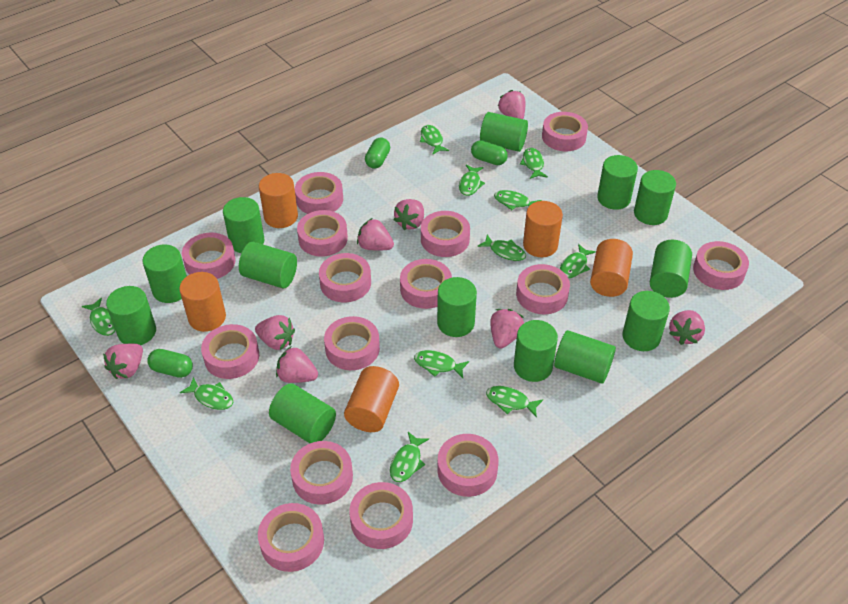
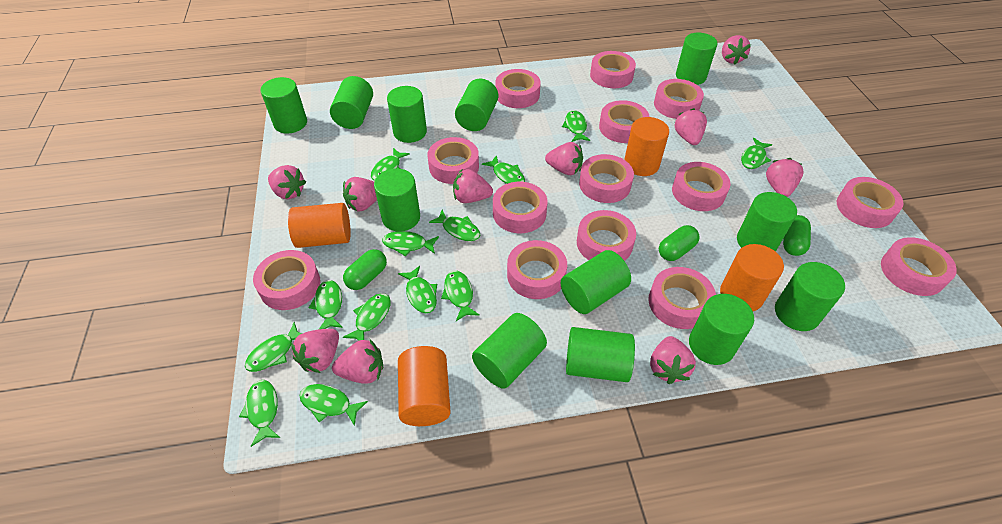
green cylinder: 13 -> 12
green fish: 11 -> 13
orange cylinder: 5 -> 4
pink strawberry: 8 -> 10
pink tape: 15 -> 14

